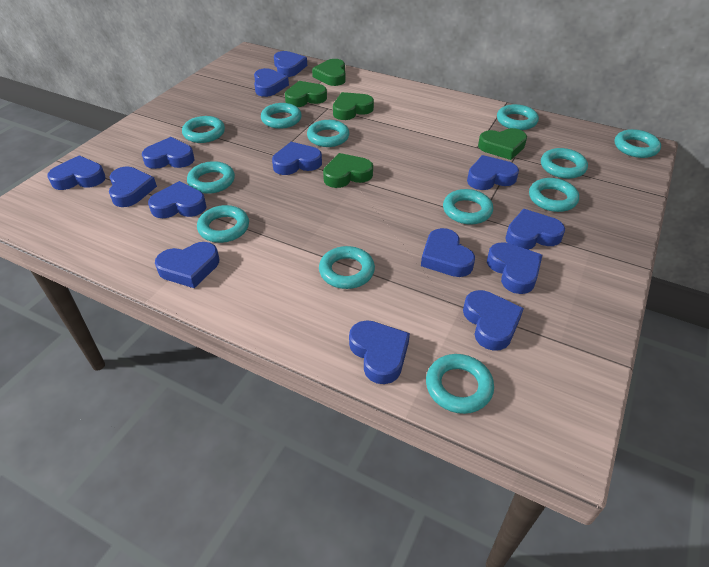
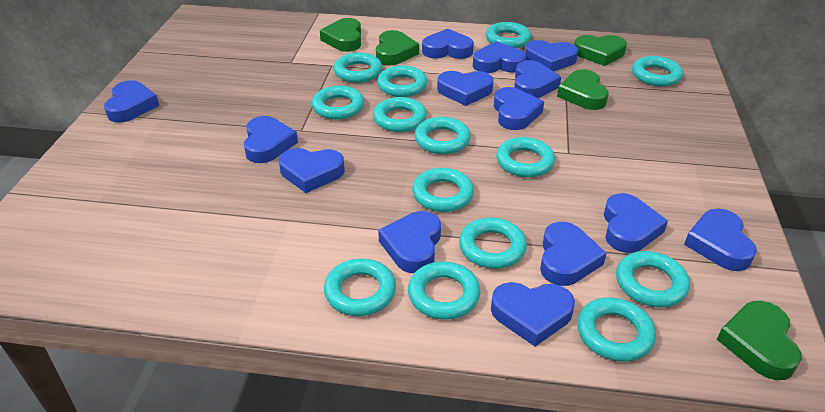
turquoise ring: 12 -> 14

